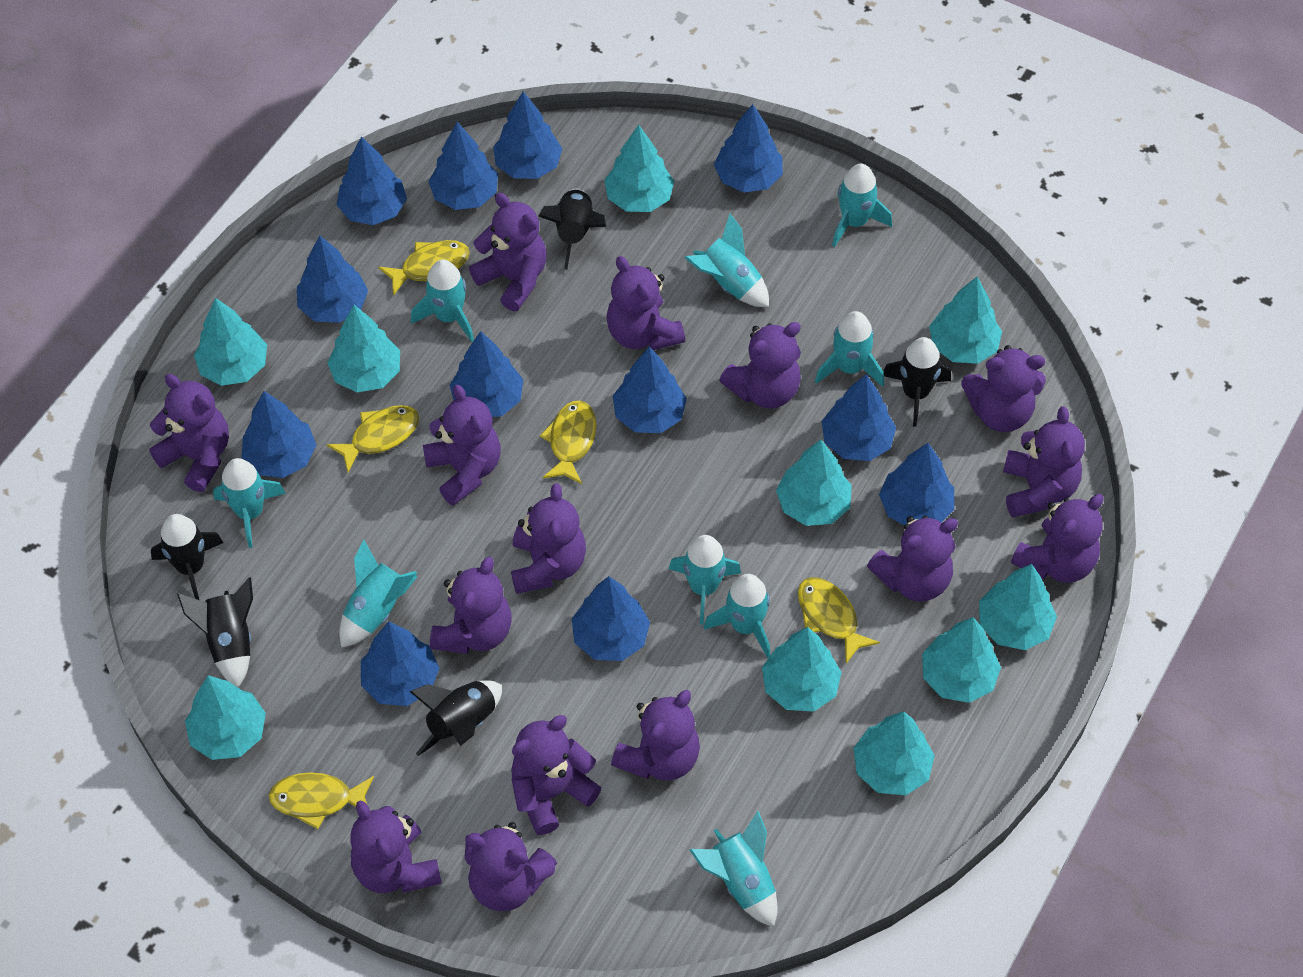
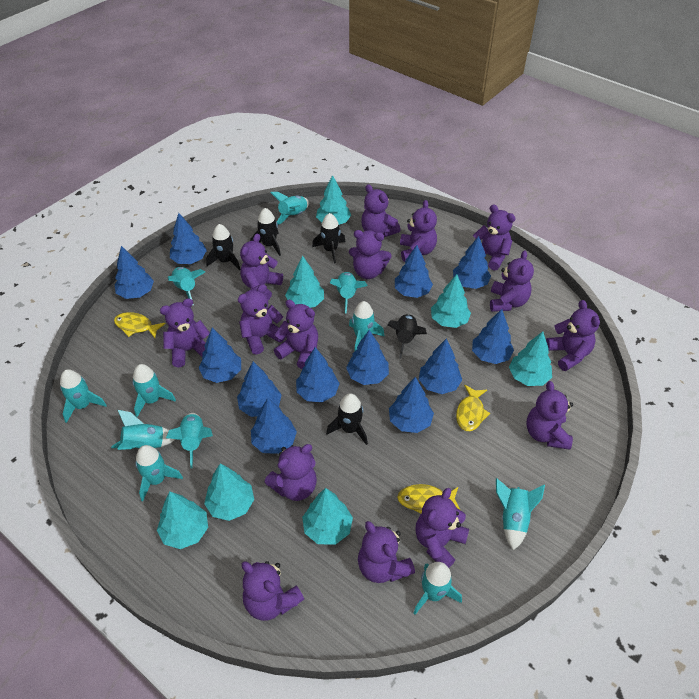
turquoise rocket: 9 -> 11
turquoise tree: 10 -> 7
yellow fish: 5 -> 3

